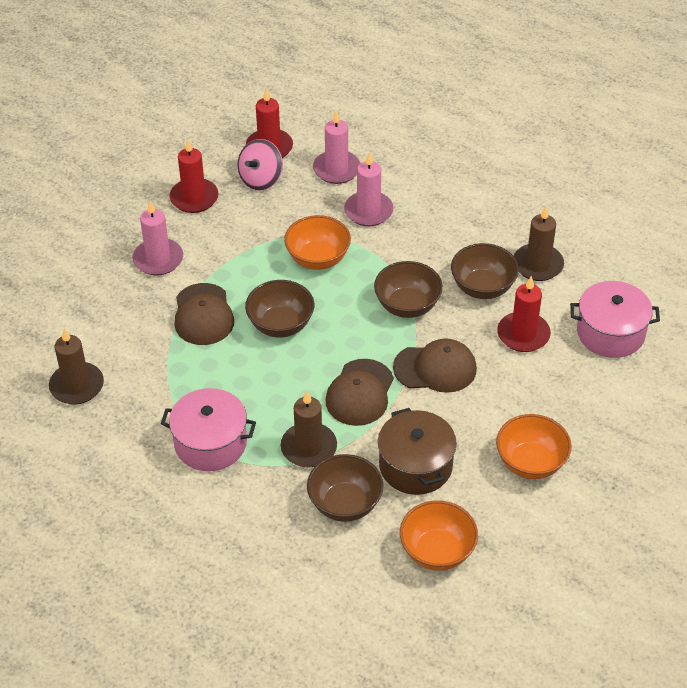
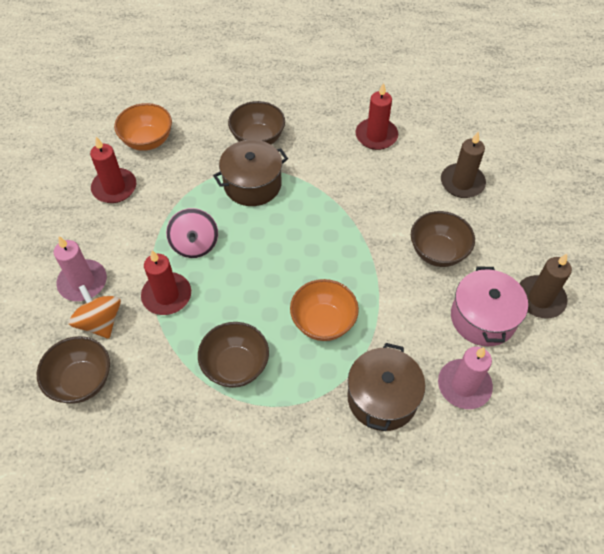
brown candle: 3 -> 2
brown cap: 3 -> 0
brown pot: 1 -> 2
orange bowl: 3 -> 2
orange spinning top: 0 -> 1
pink candle: 3 -> 2
pink pot: 2 -> 1

